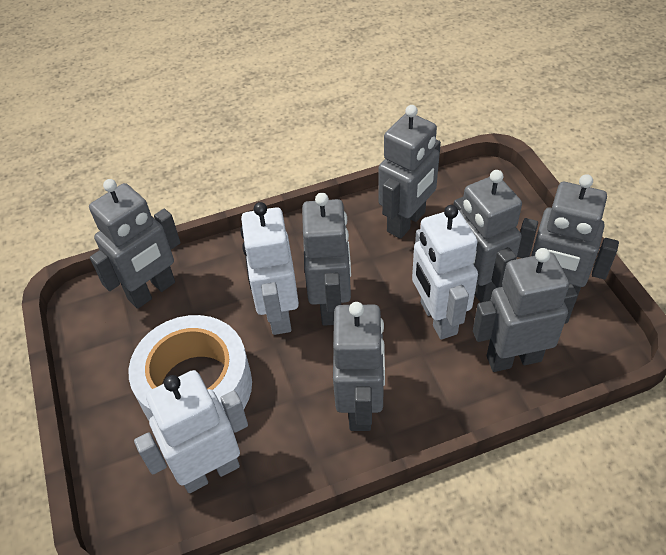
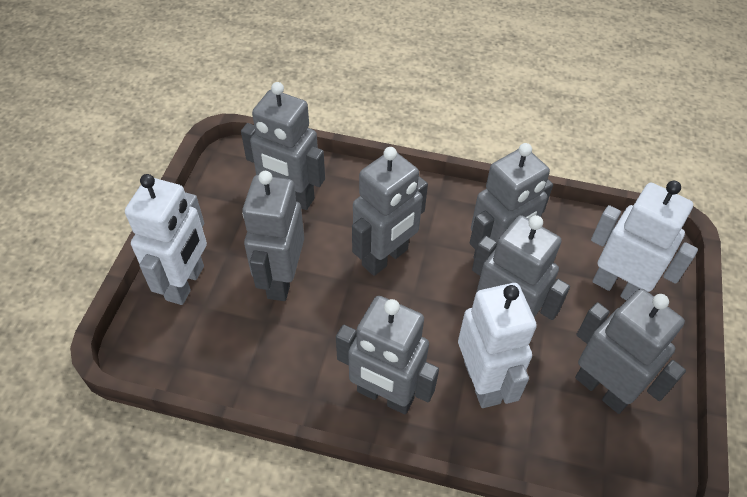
white tape: 1 -> 0

